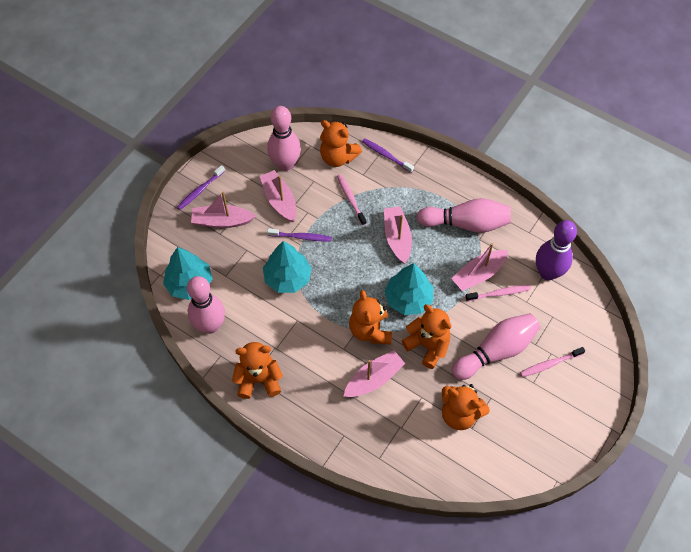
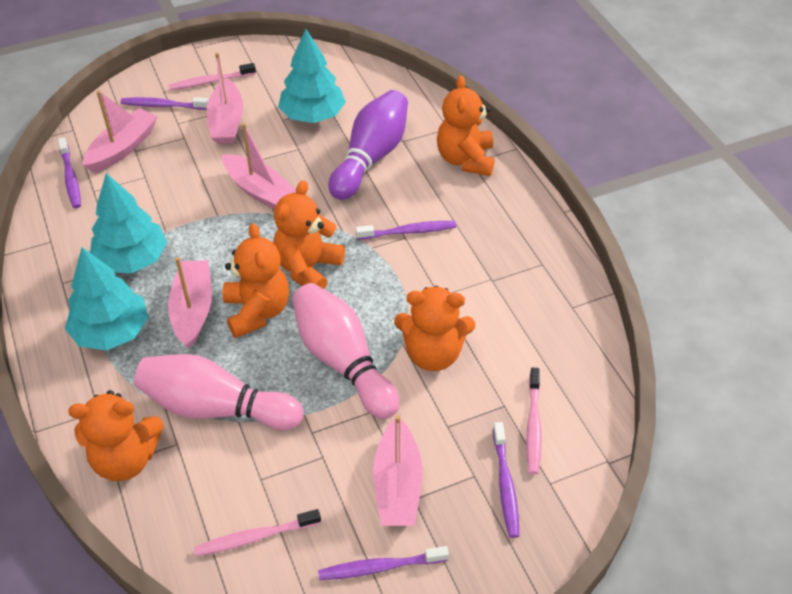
pink bowling pin: 4 -> 2
purple toothbrush: 3 -> 5

